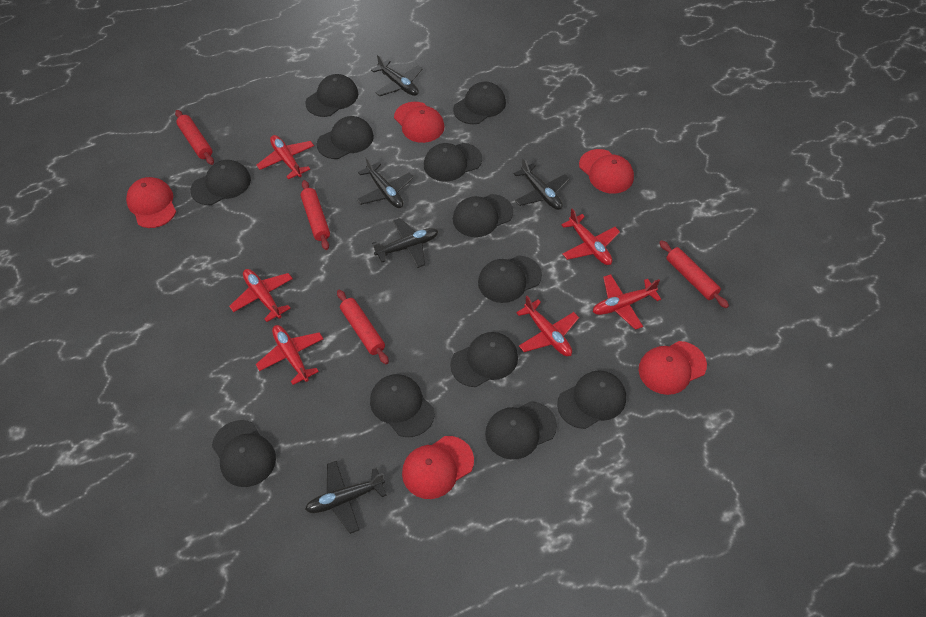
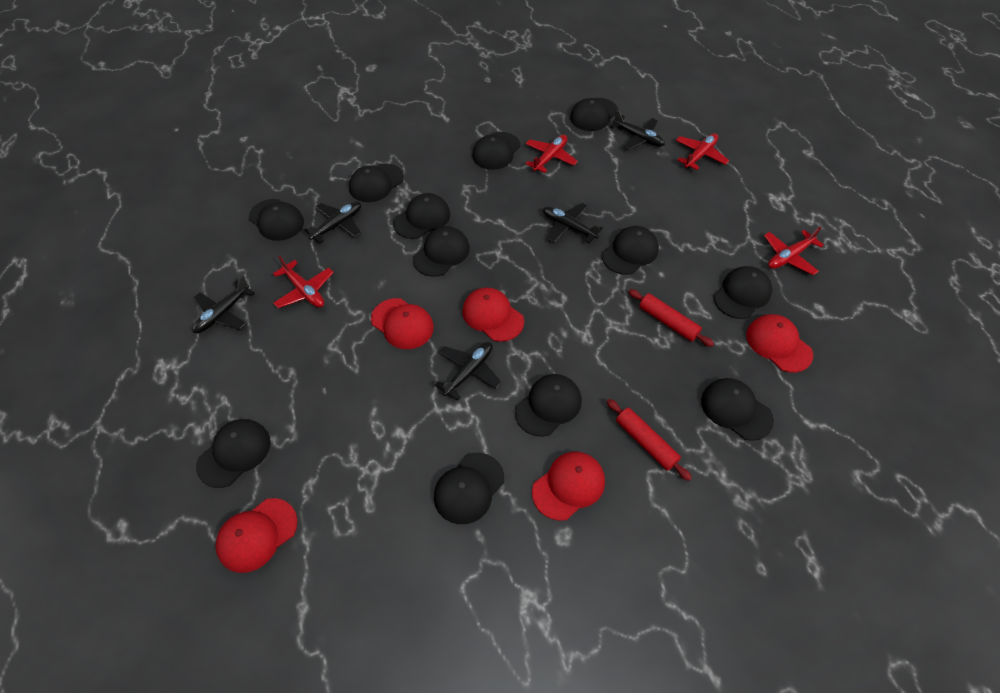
red plane: 6 -> 4
red rolling pin: 4 -> 2

